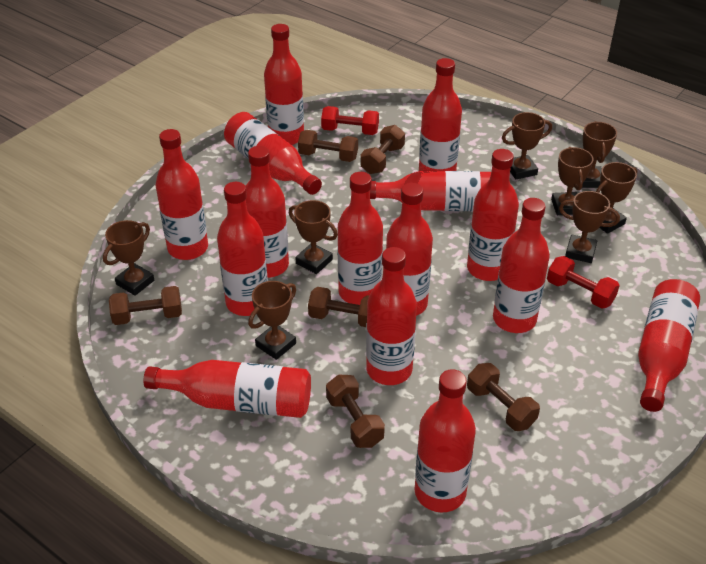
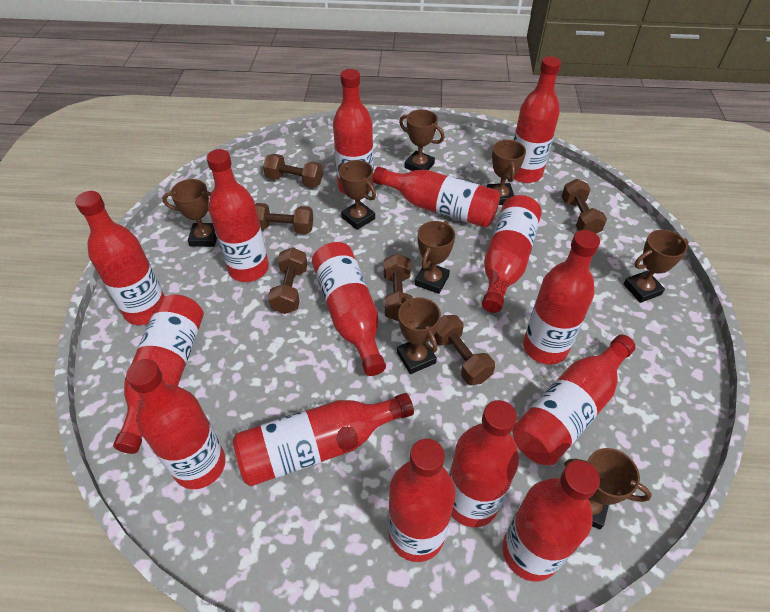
red dumbbell: 2 -> 0

